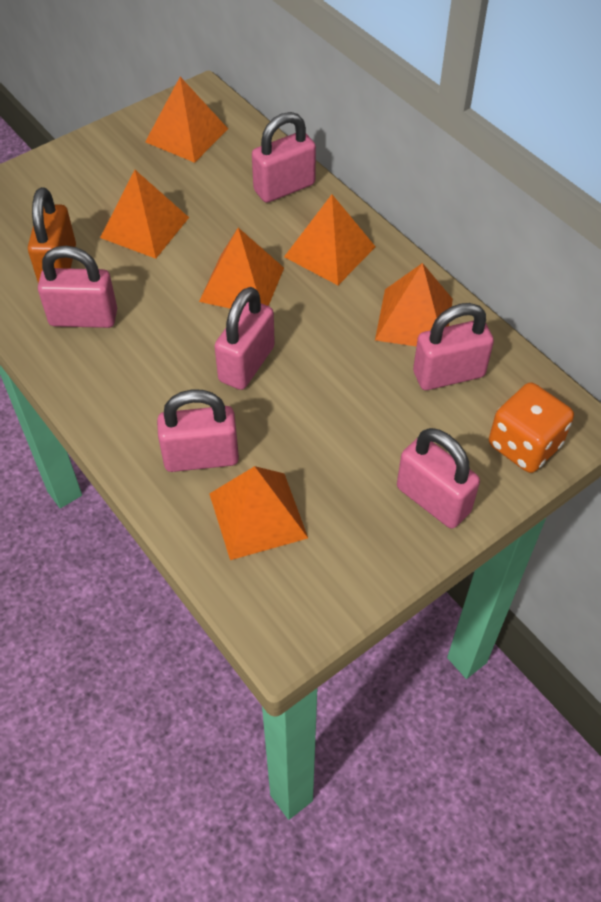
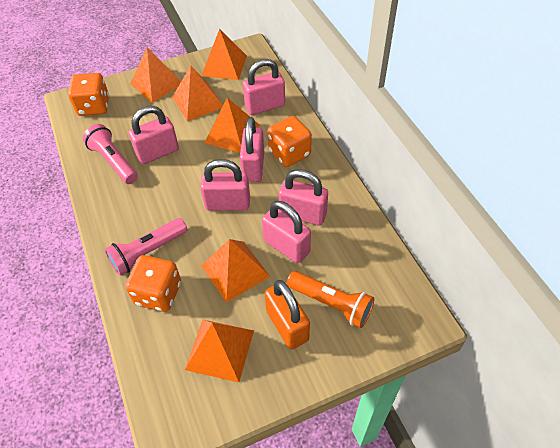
orange dice: 1 -> 3
orange flashlight: 0 -> 1
pink flashlight: 0 -> 2

